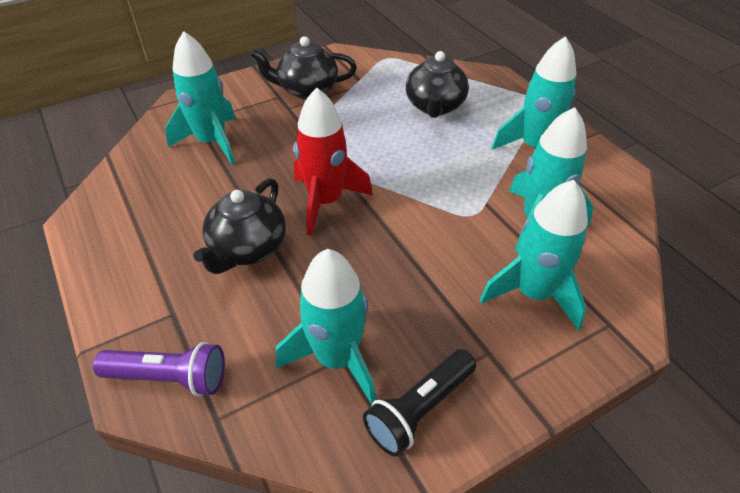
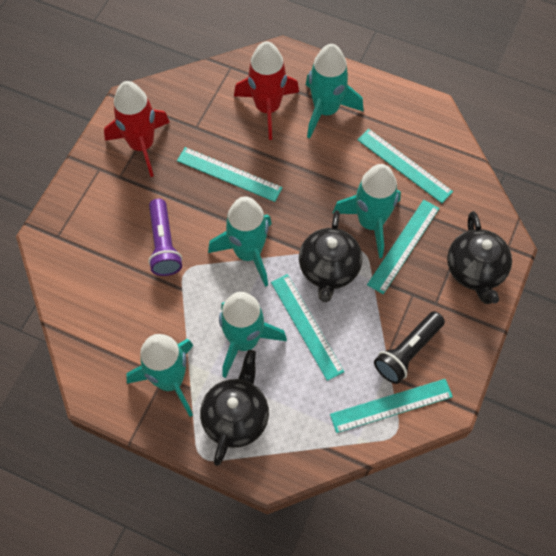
red rocket: 1 -> 2
turquoise ruler: 0 -> 5

